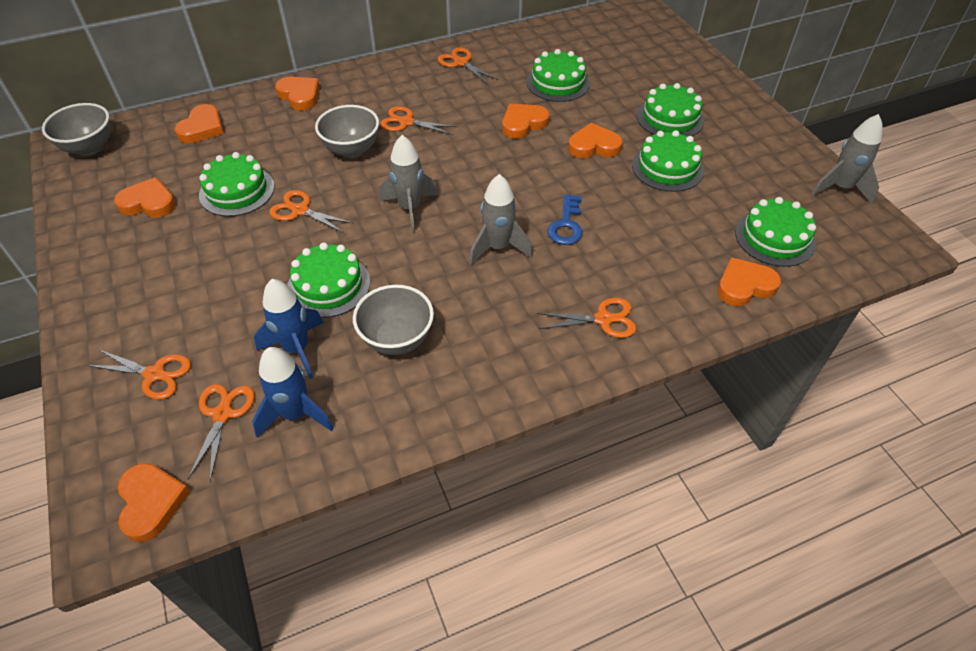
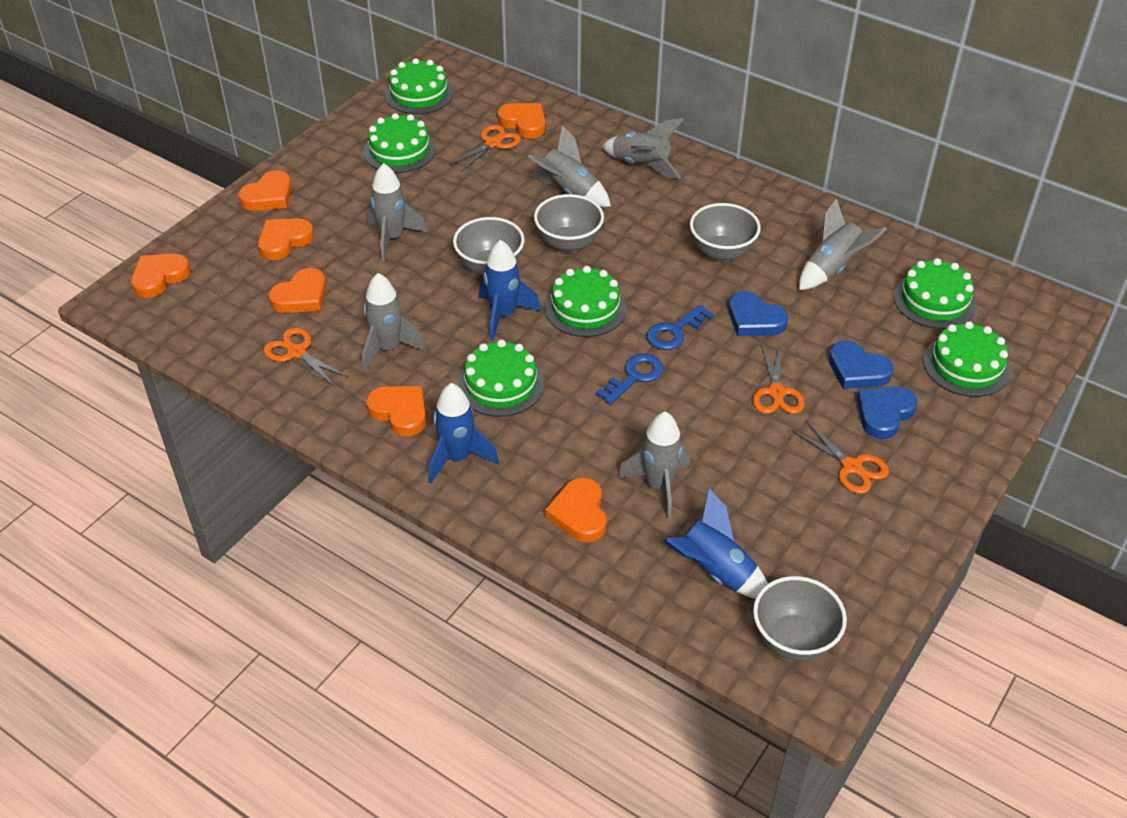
blue heart: 0 -> 3
blue key: 1 -> 2
blue rocket: 2 -> 3
grey bowl: 3 -> 4
grey rocket: 3 -> 6
orange scissors: 6 -> 4

